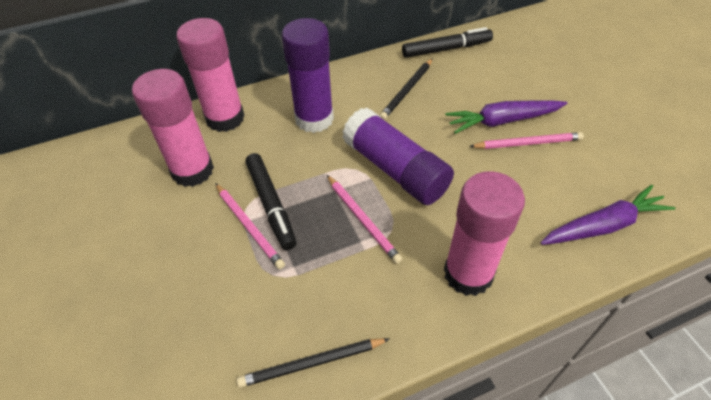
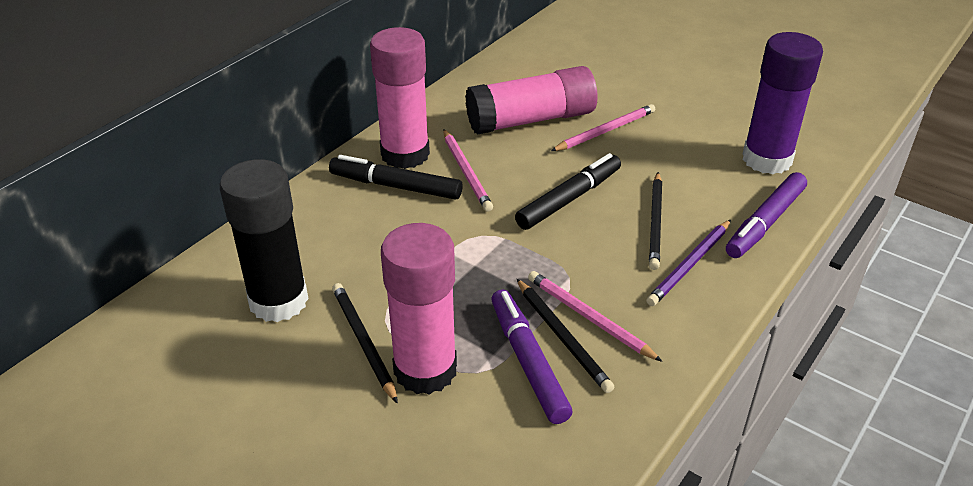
black glue stick: 0 -> 1
black pencil: 2 -> 3
purple carrot: 2 -> 0
purple glue stick: 2 -> 1
purple marker: 0 -> 2
purple pencil: 0 -> 1

